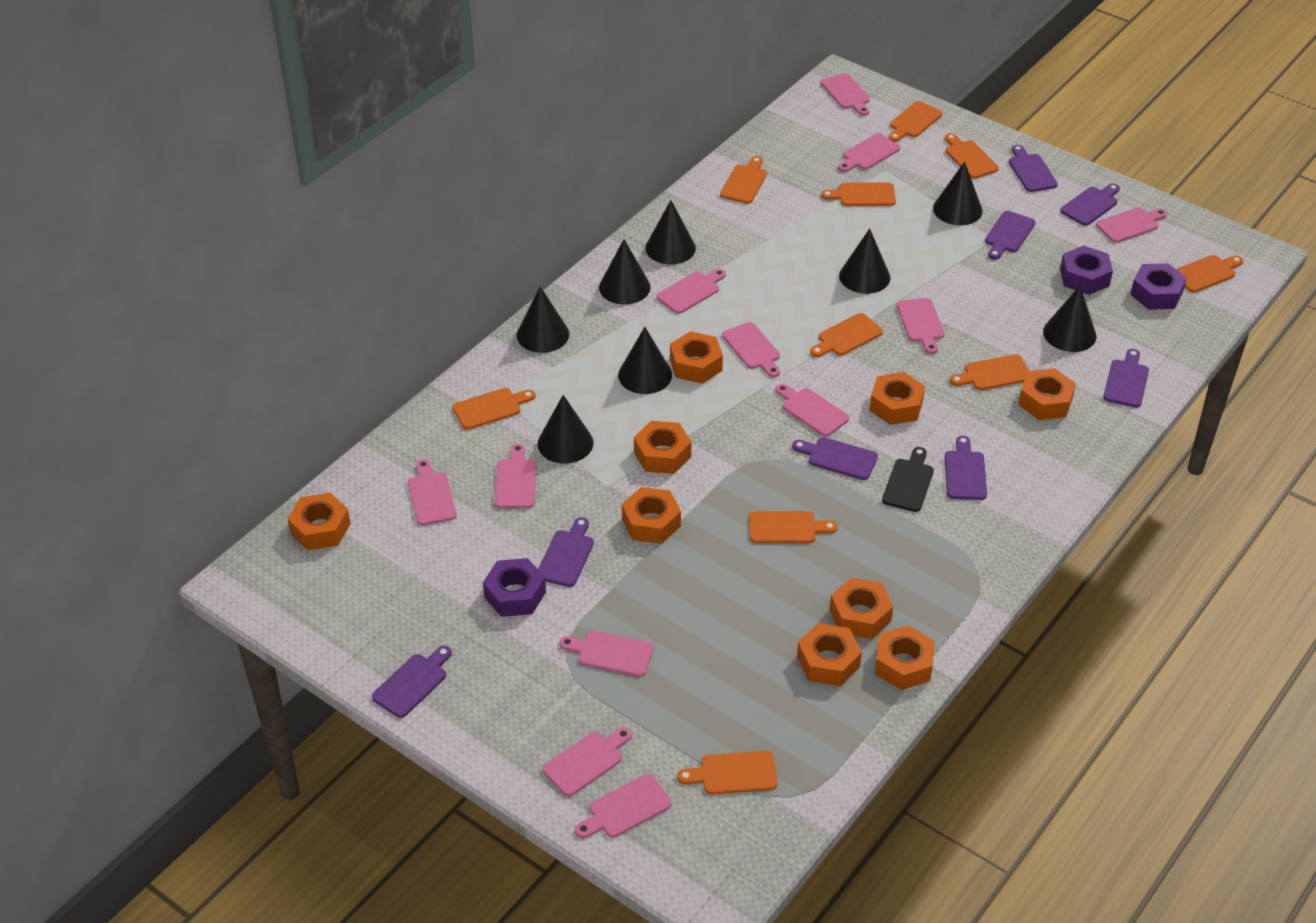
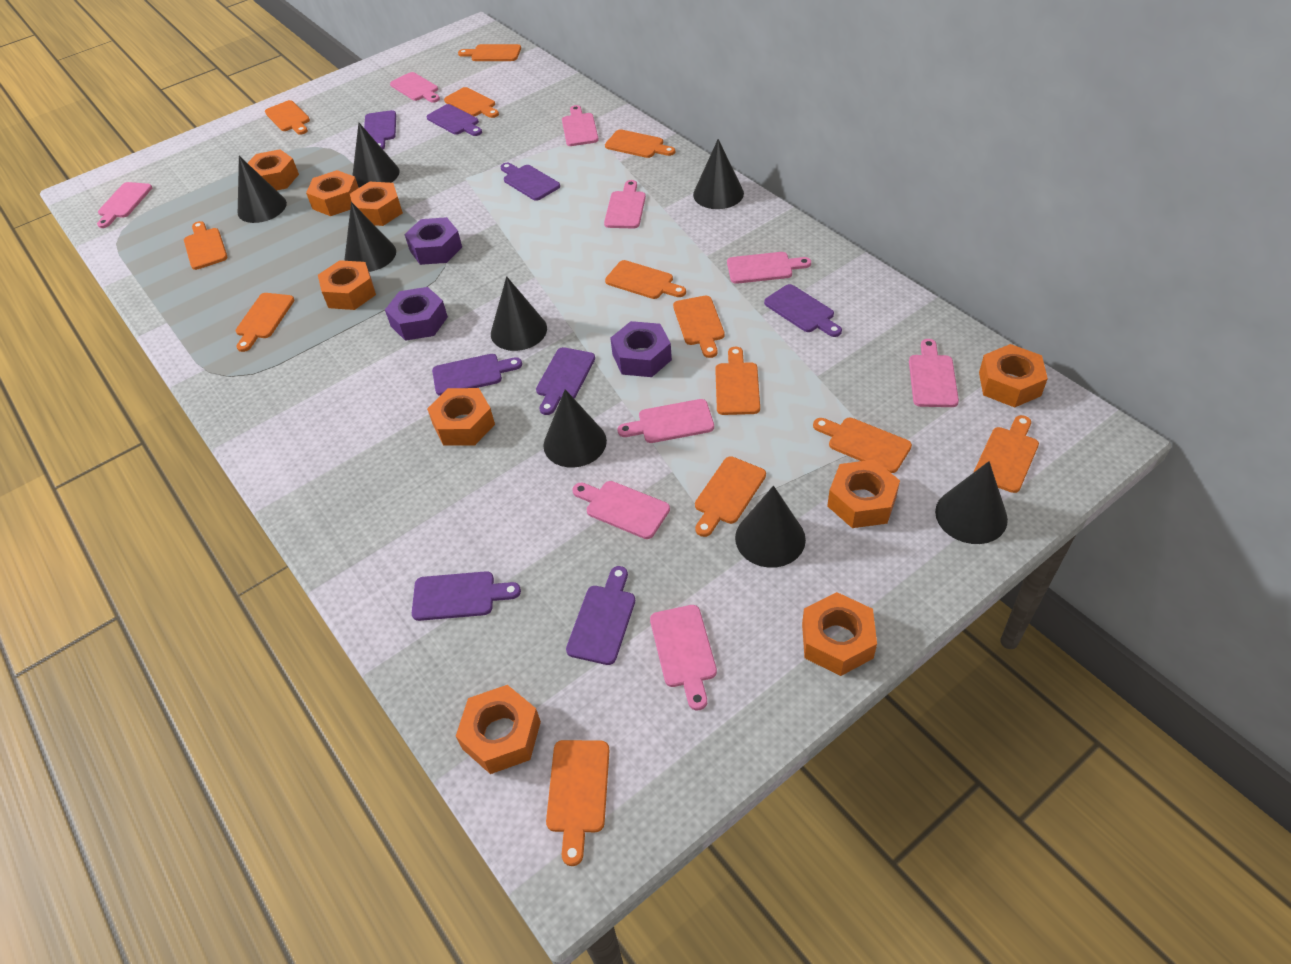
black cutting board: 1 -> 0
orange cutting board: 10 -> 13
pink cutting board: 12 -> 9

